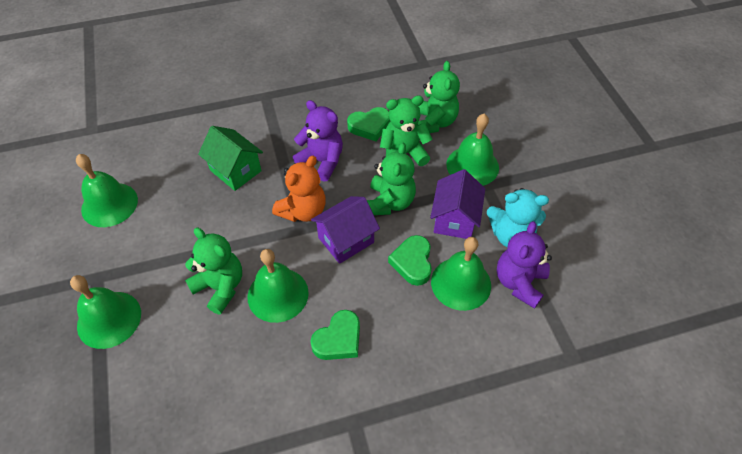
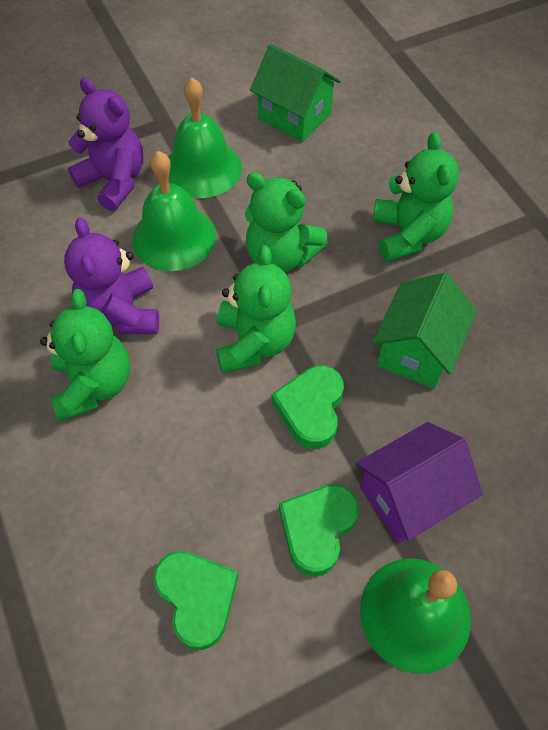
green bell: 5 -> 3
green house: 1 -> 2
orange teddy bear: 1 -> 0
purple house: 2 -> 1
turquoise teddy bear: 1 -> 0

